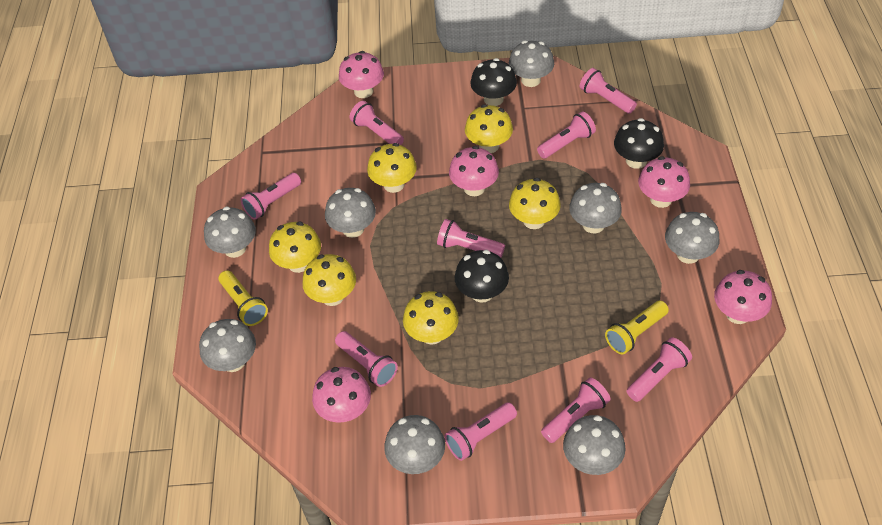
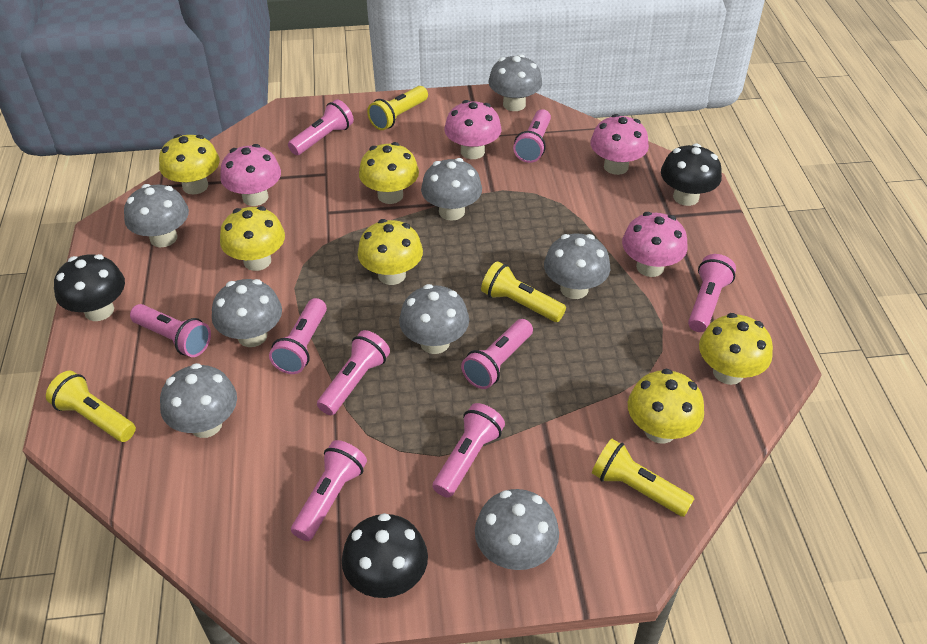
pink mushroom: 5 -> 4
yellow flashlight: 2 -> 4

